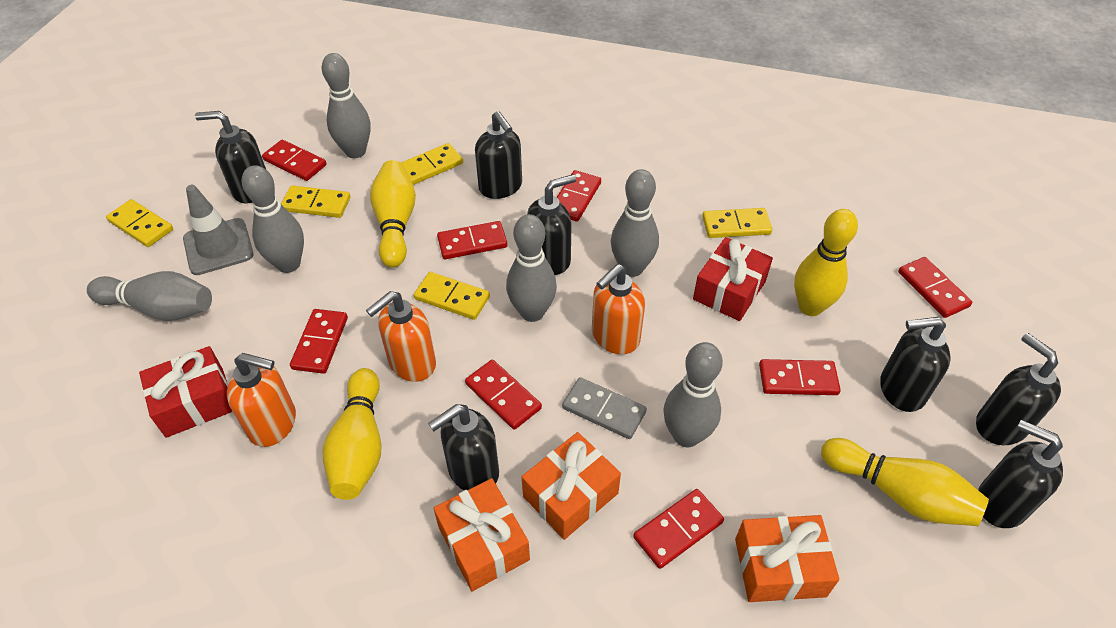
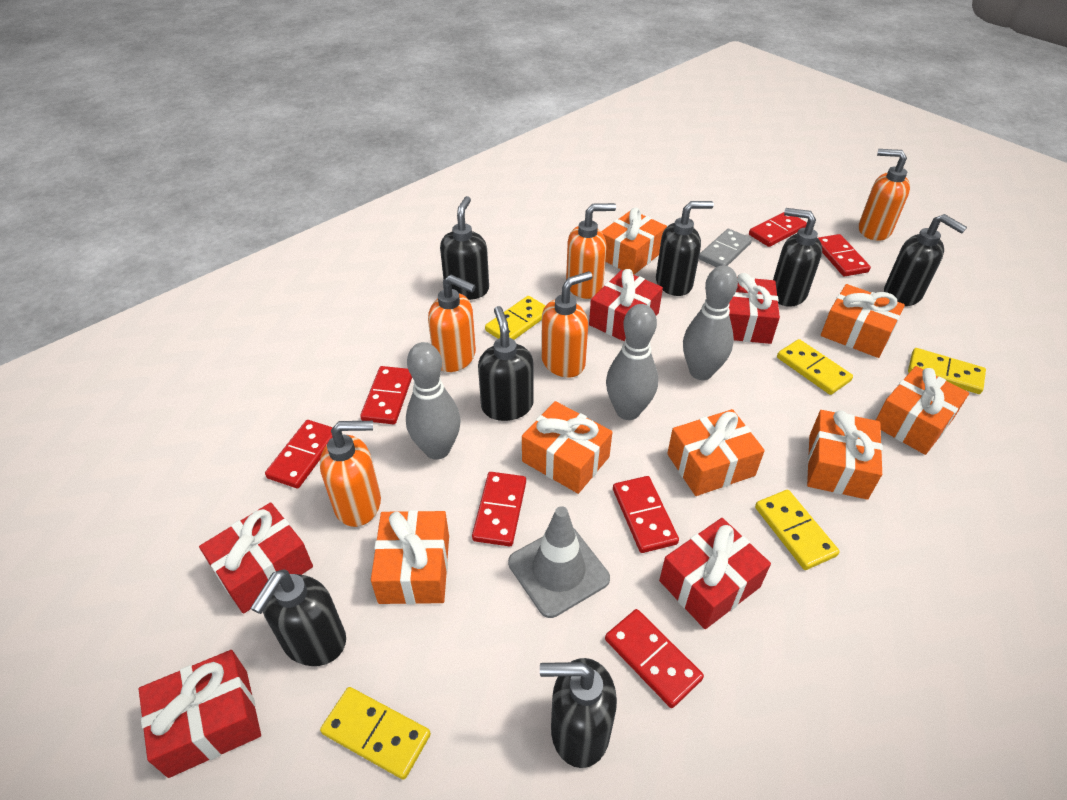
grey bowling pin: 6 -> 3
orange gift: 3 -> 7
orange soap dispenser: 3 -> 5
red domino: 8 -> 7
red gift: 2 -> 5
yellow bowling pin: 4 -> 0

